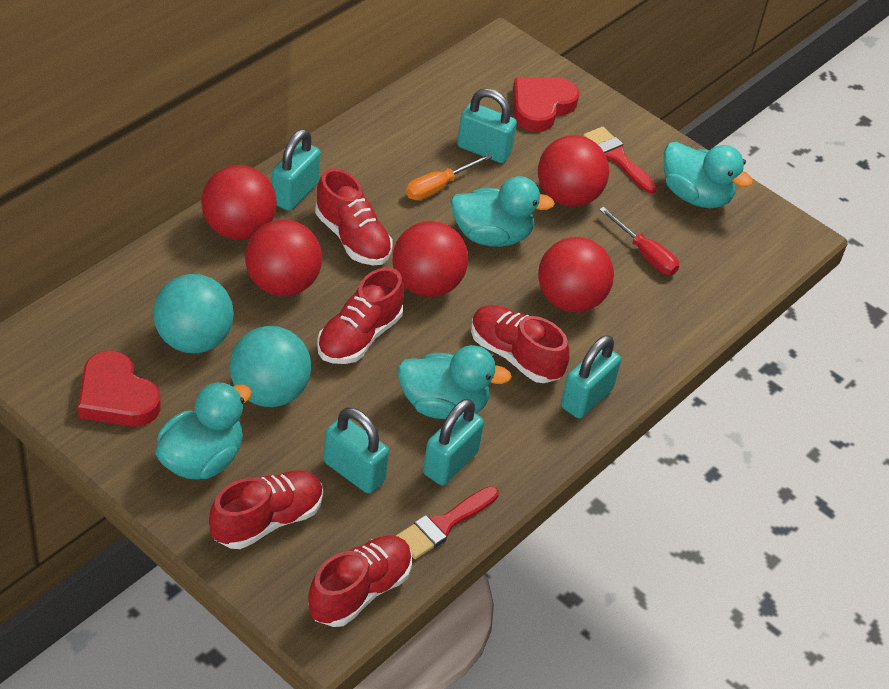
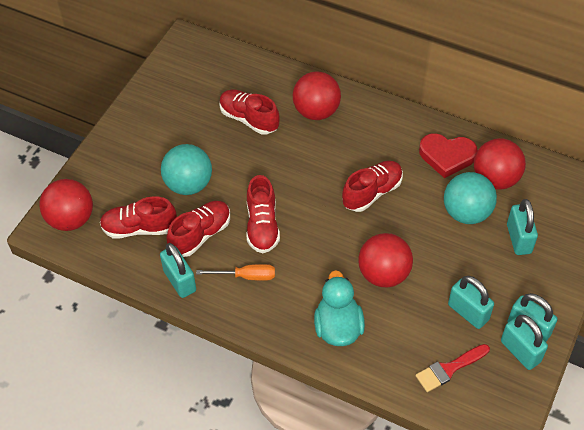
red ball: 5 -> 4
red brush: 2 -> 1
red heart: 2 -> 1
red screwdriver: 1 -> 0
turquoise duck: 4 -> 1

